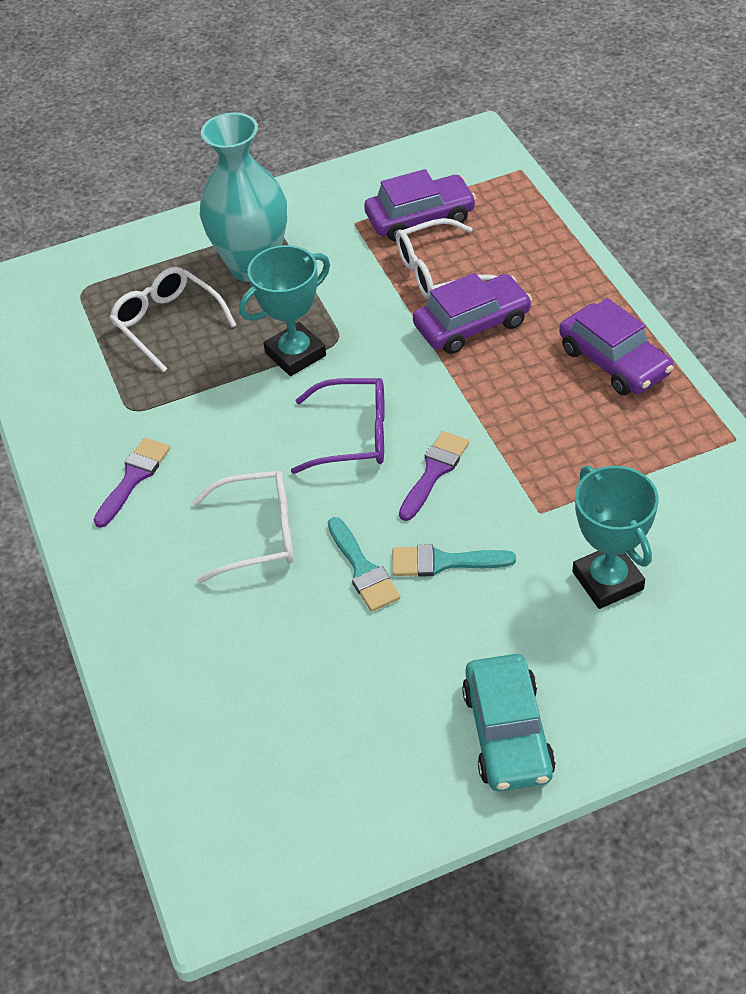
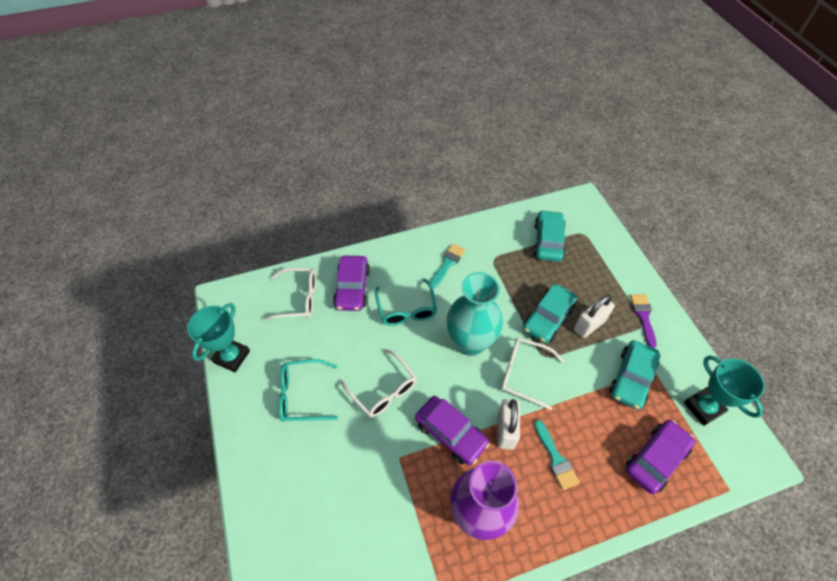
purple brush: 2 -> 1
purple glasses: 1 -> 0
purple vase: 0 -> 1
turquoise car: 1 -> 3
turquoise glasses: 0 -> 2
white padlock: 0 -> 2

